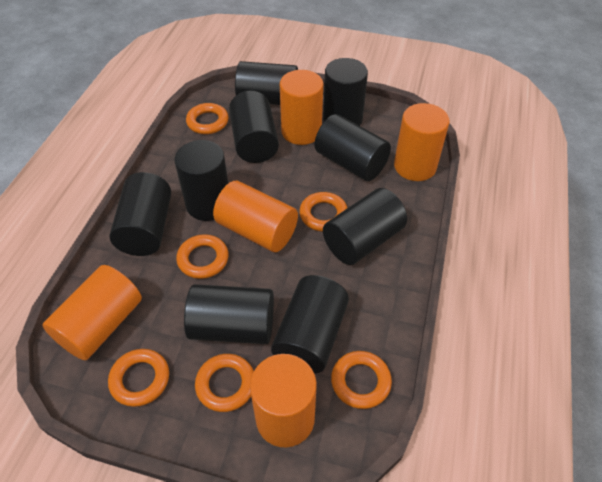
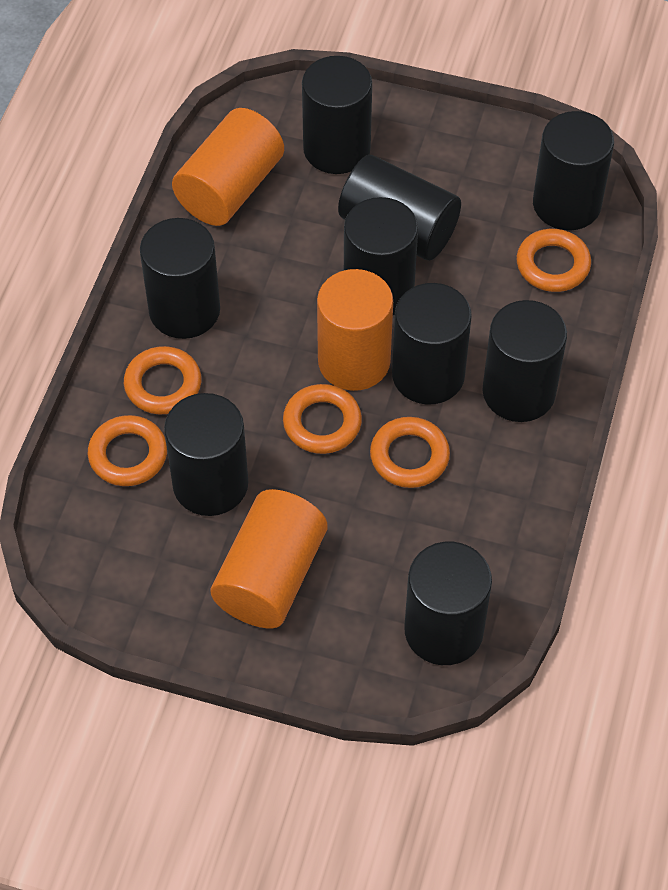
orange cylinder: 5 -> 3
orange ring: 6 -> 5

